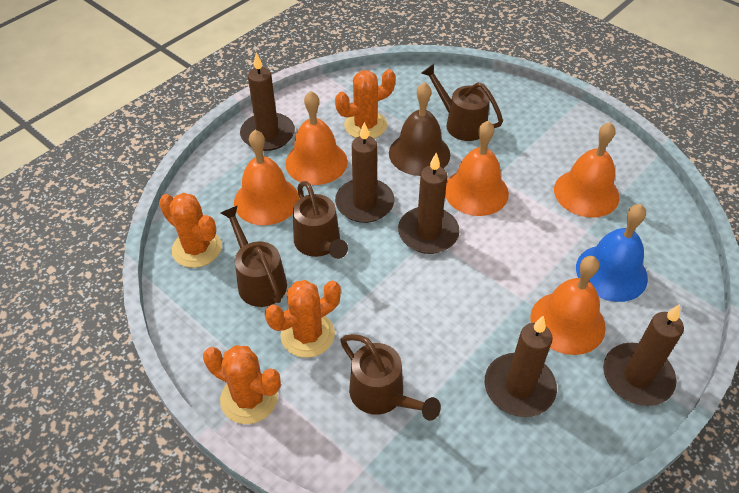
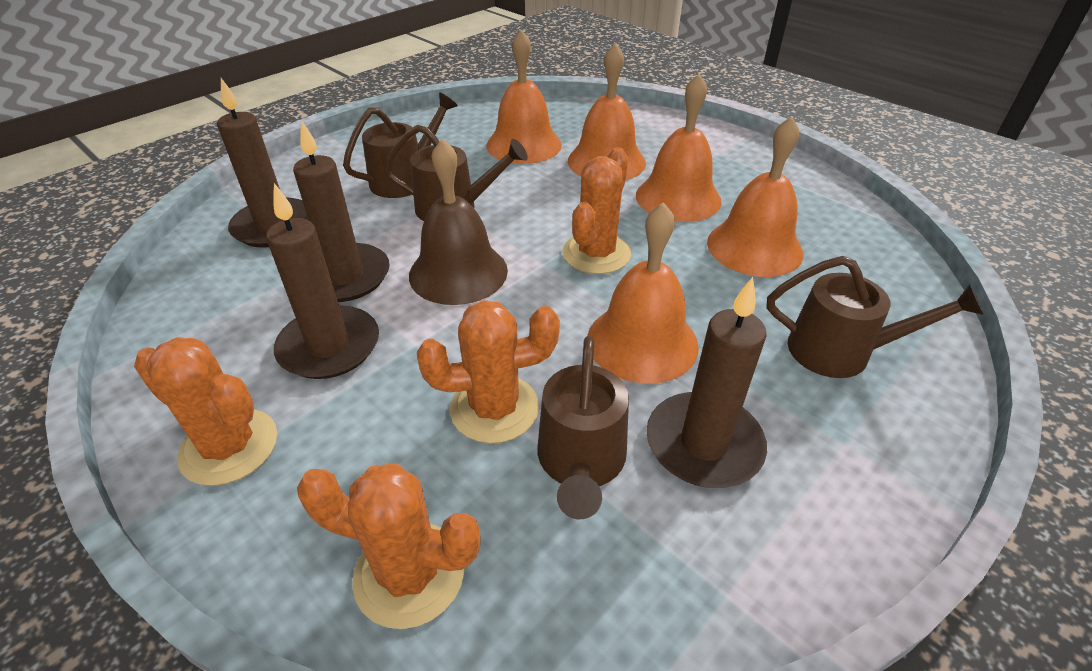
blue bell: 1 -> 0
brown candle: 5 -> 4

